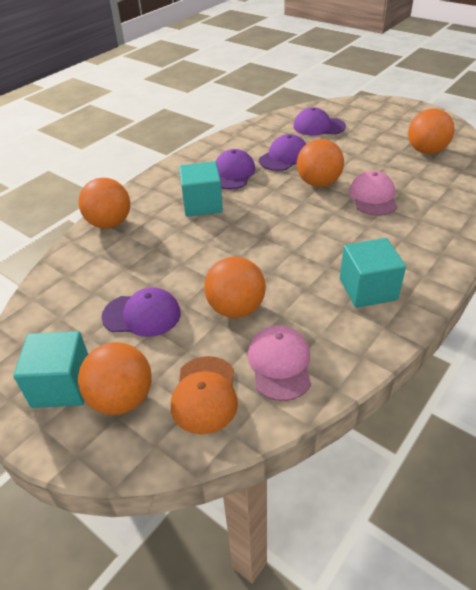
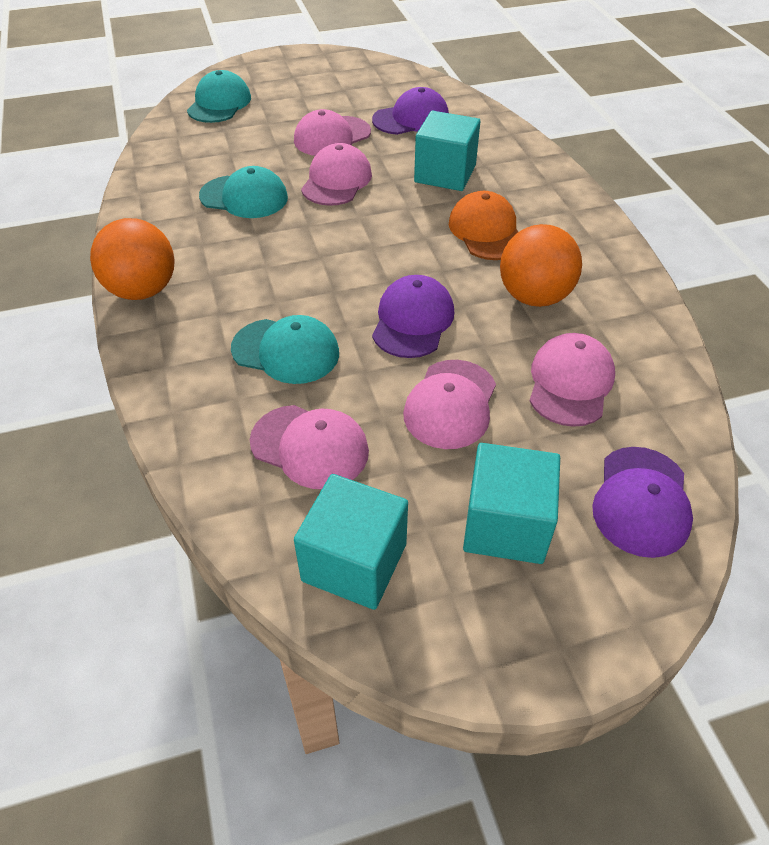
orange ball: 5 -> 2
pink cap: 2 -> 5
purple cap: 4 -> 3
turquoise cap: 0 -> 3

